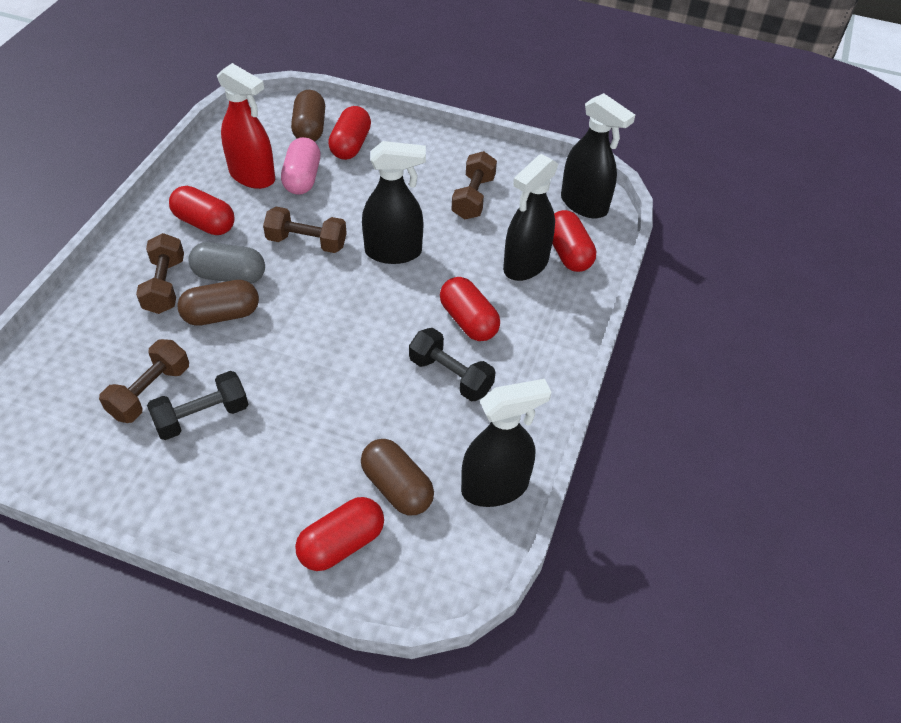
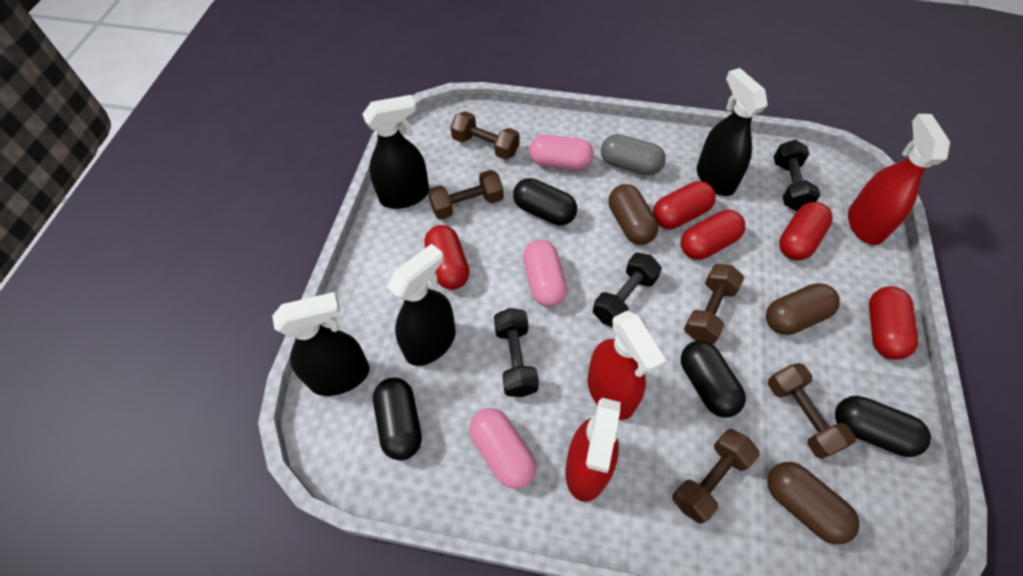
black capsule: 0 -> 4
black dumbbell: 2 -> 3
brown dumbbell: 4 -> 5
pink capsule: 1 -> 3
red spray bottle: 1 -> 3

